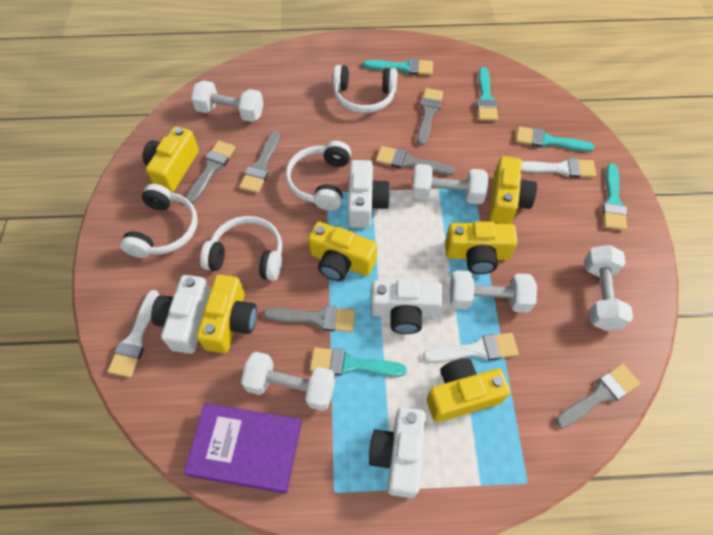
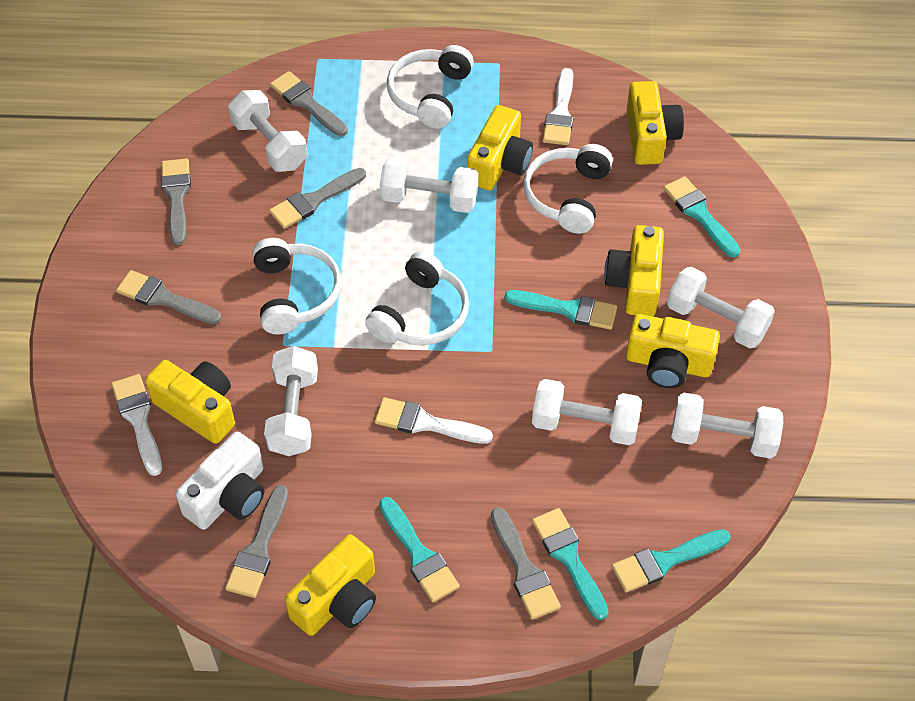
purple book: 1 -> 0
white camera: 4 -> 1
white dumbbell: 5 -> 6

